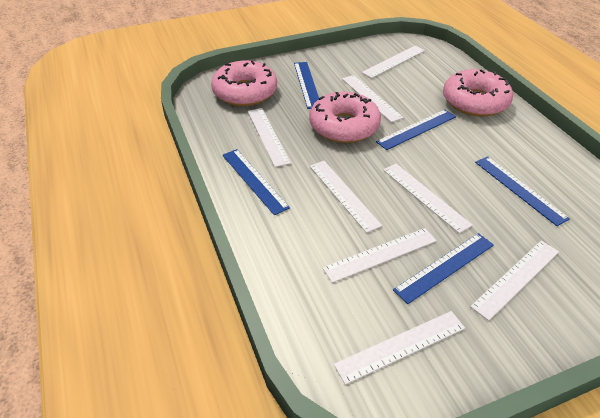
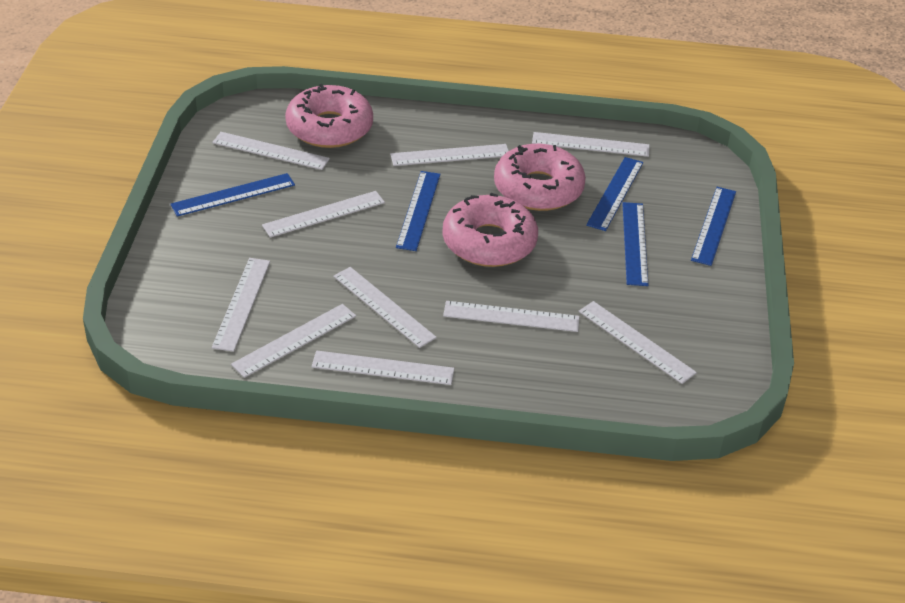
white ruler: 8 -> 10

